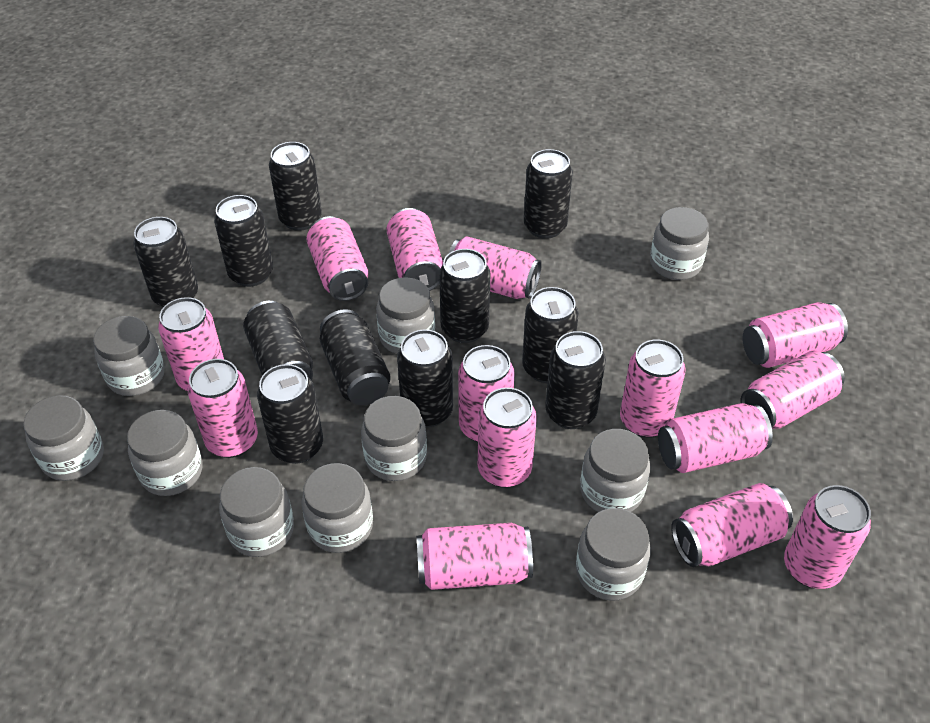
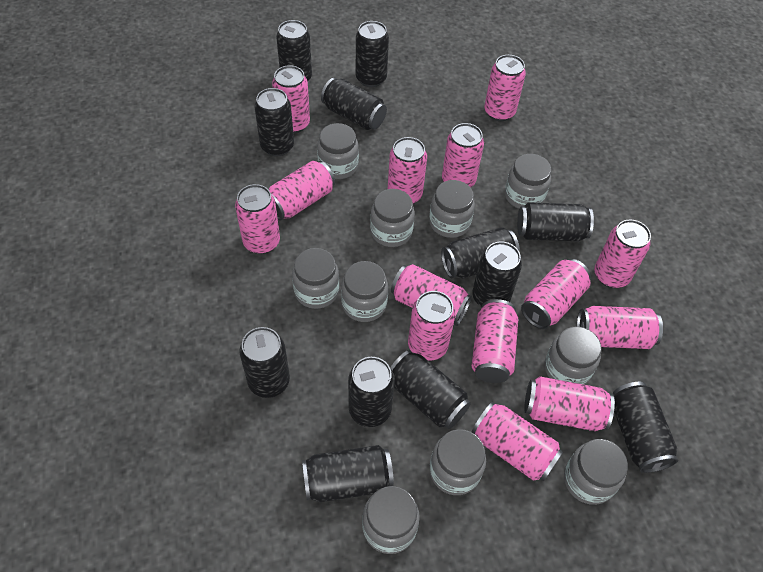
black can: 11 -> 12

